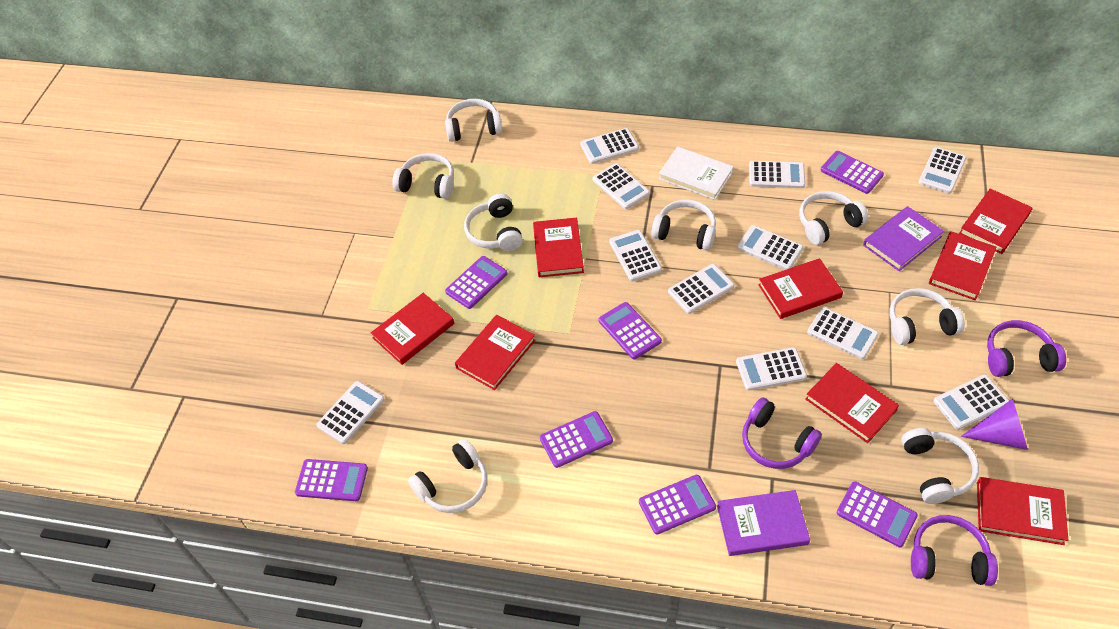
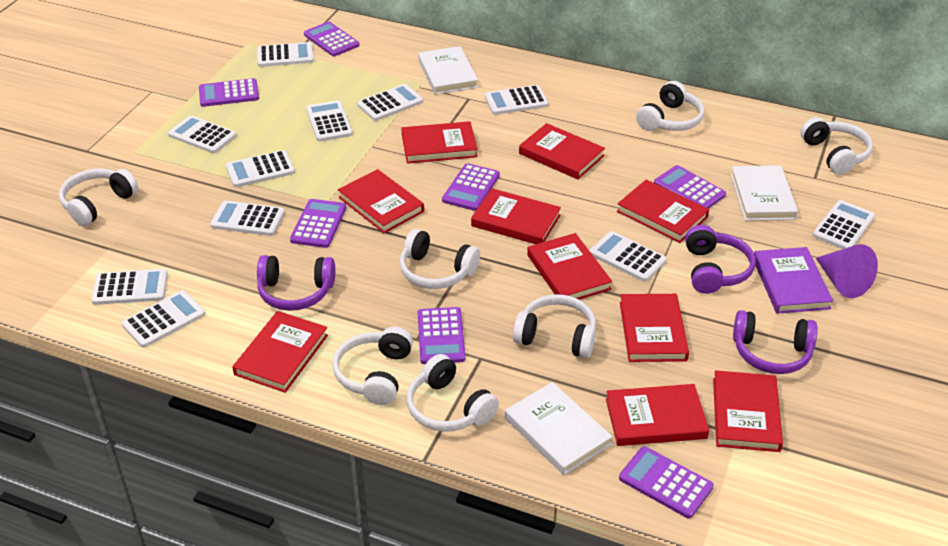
purple book: 2 -> 1
red book: 8 -> 10
white book: 1 -> 3
white headphones: 8 -> 7

